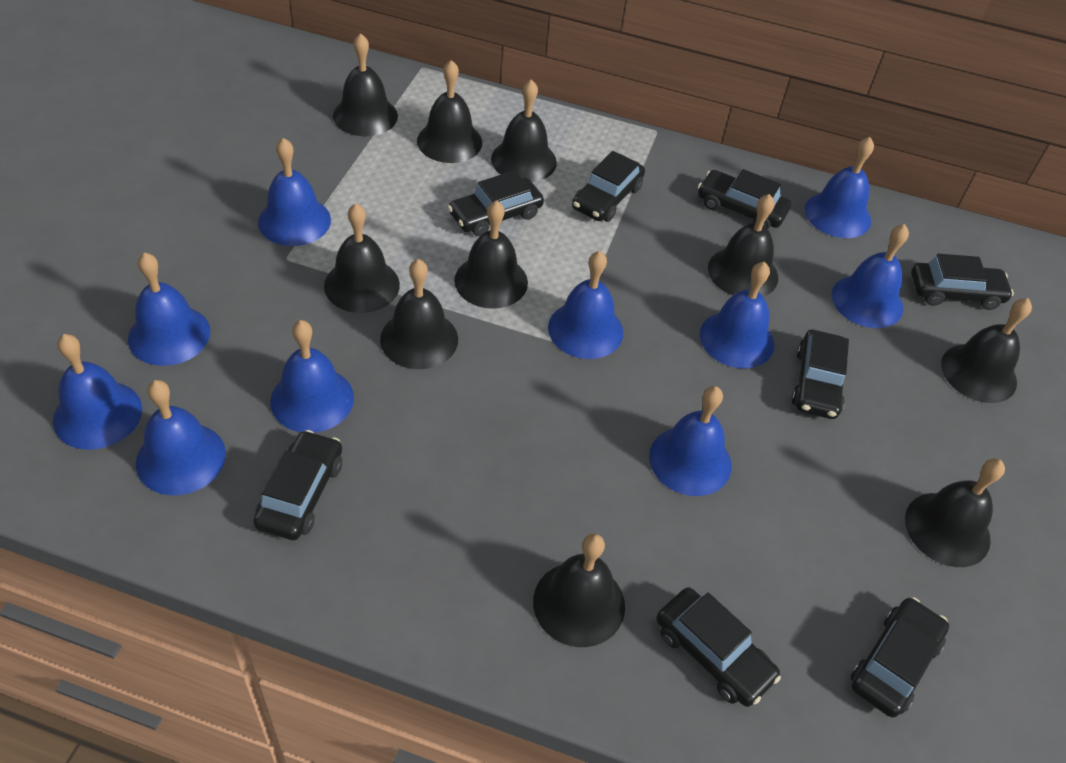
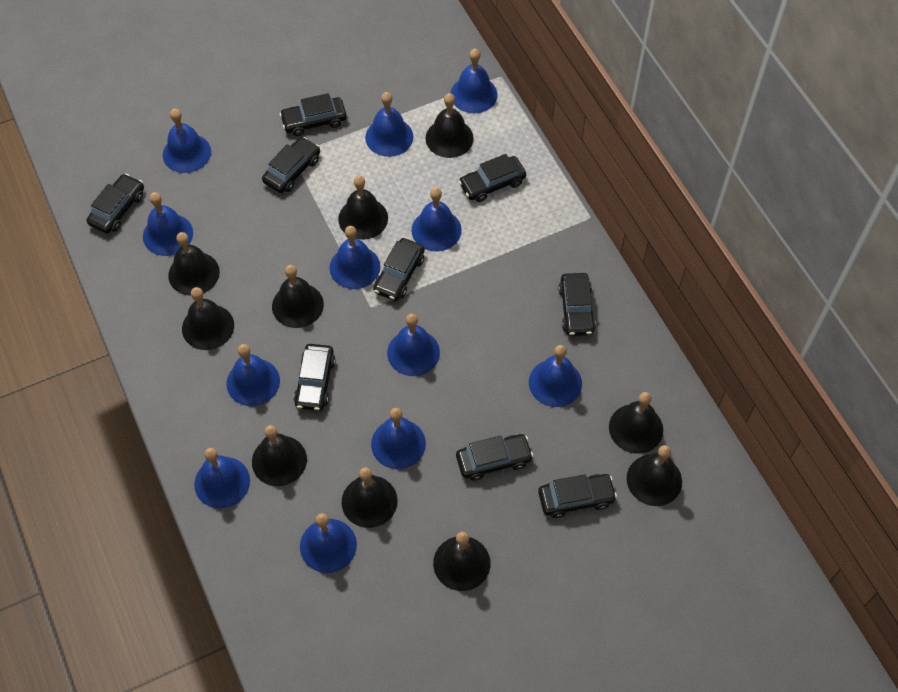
black car: 8 -> 9
blue bell: 10 -> 12

